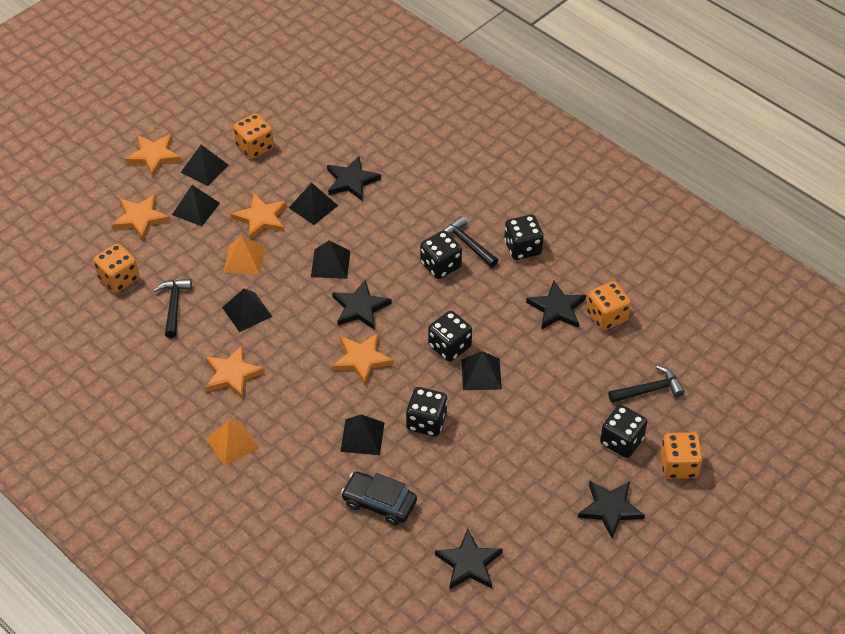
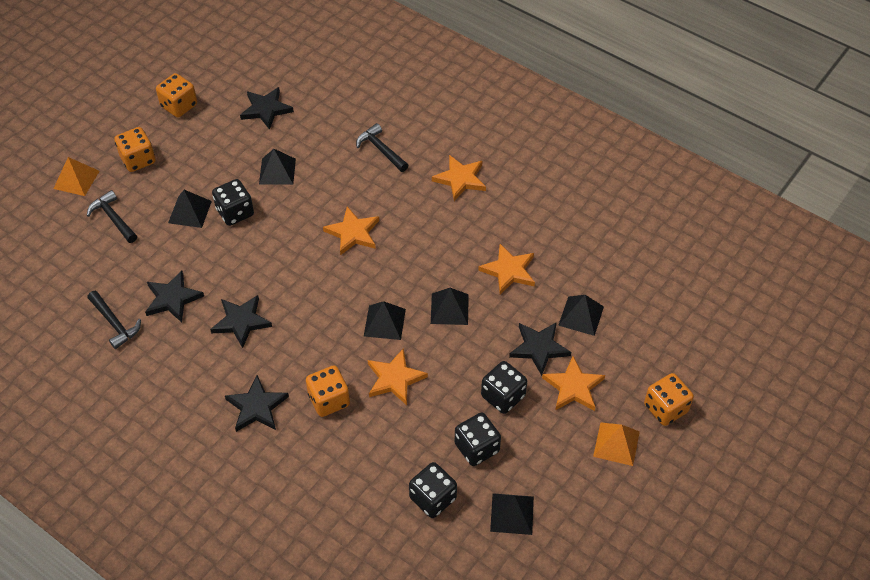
black car: 1 -> 0
black dice: 5 -> 4
black pyramid: 7 -> 6

